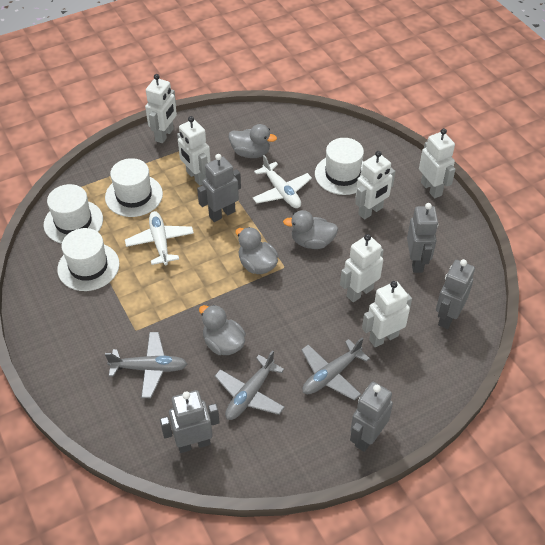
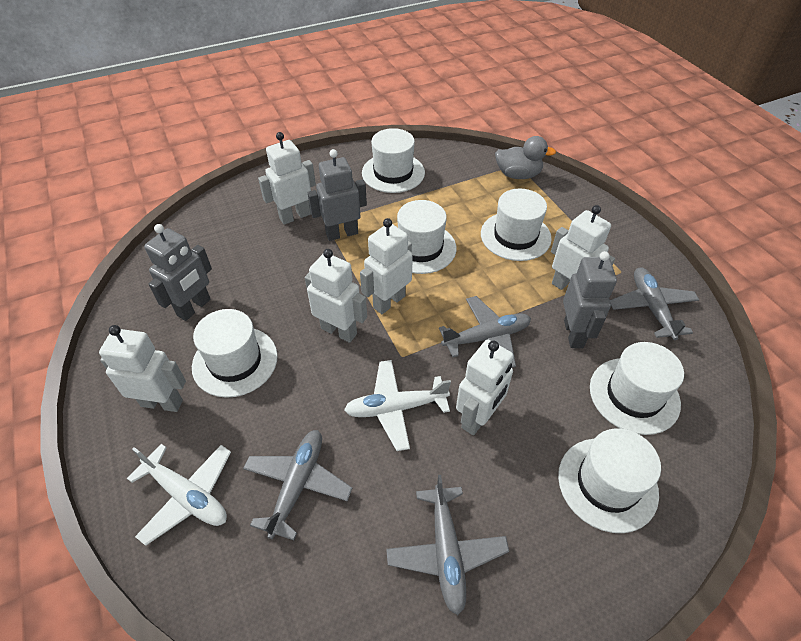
grey duck: 4 -> 1
grey plane: 3 -> 4
grey robot: 5 -> 3
white hat: 4 -> 6

